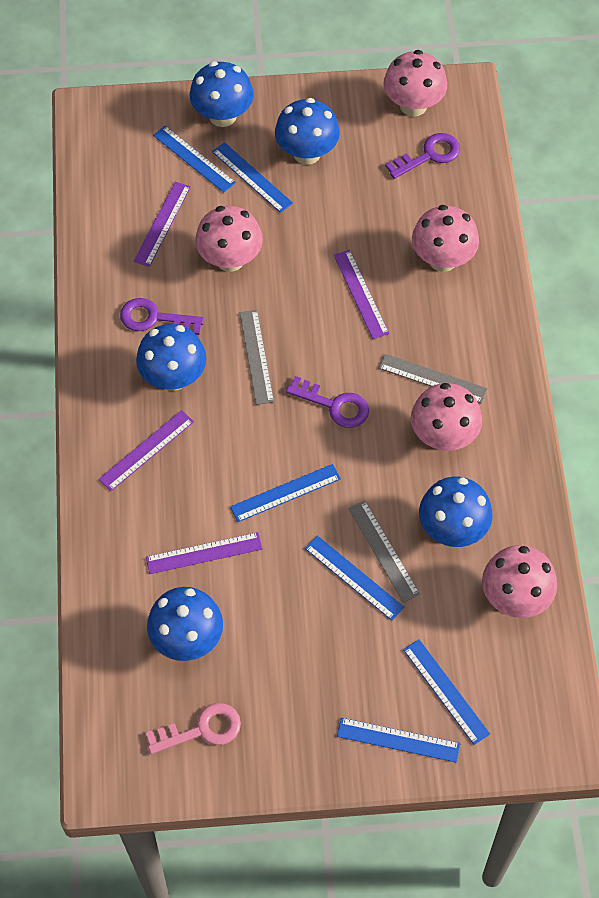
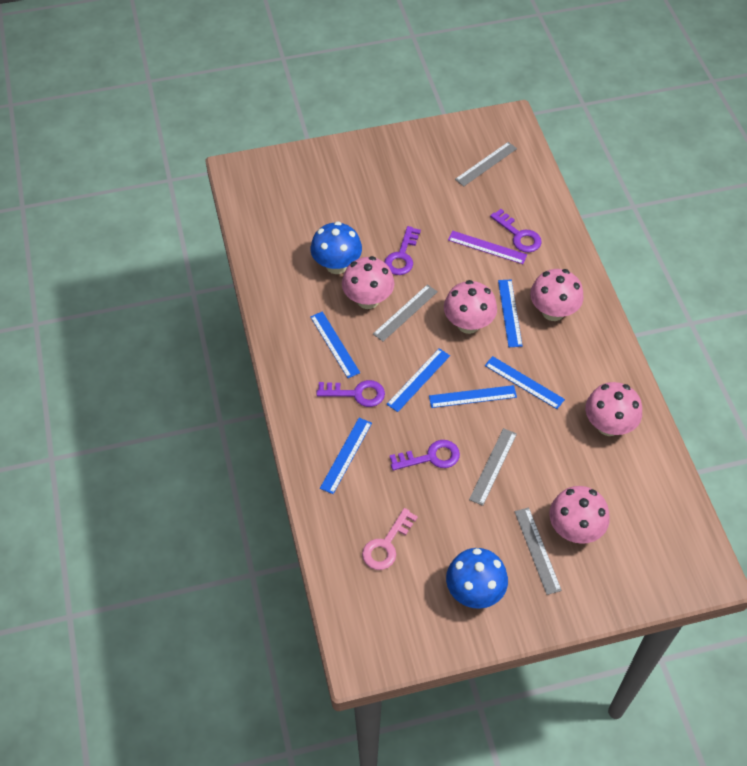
blue mushroom: 5 -> 2
grey ruler: 3 -> 4
purple key: 3 -> 4
purple ruler: 4 -> 1

